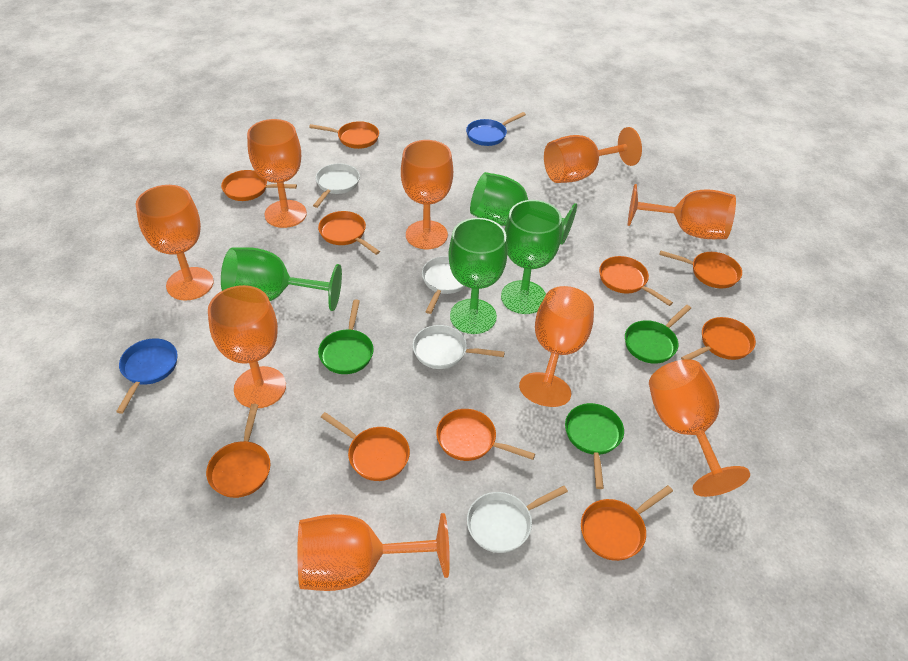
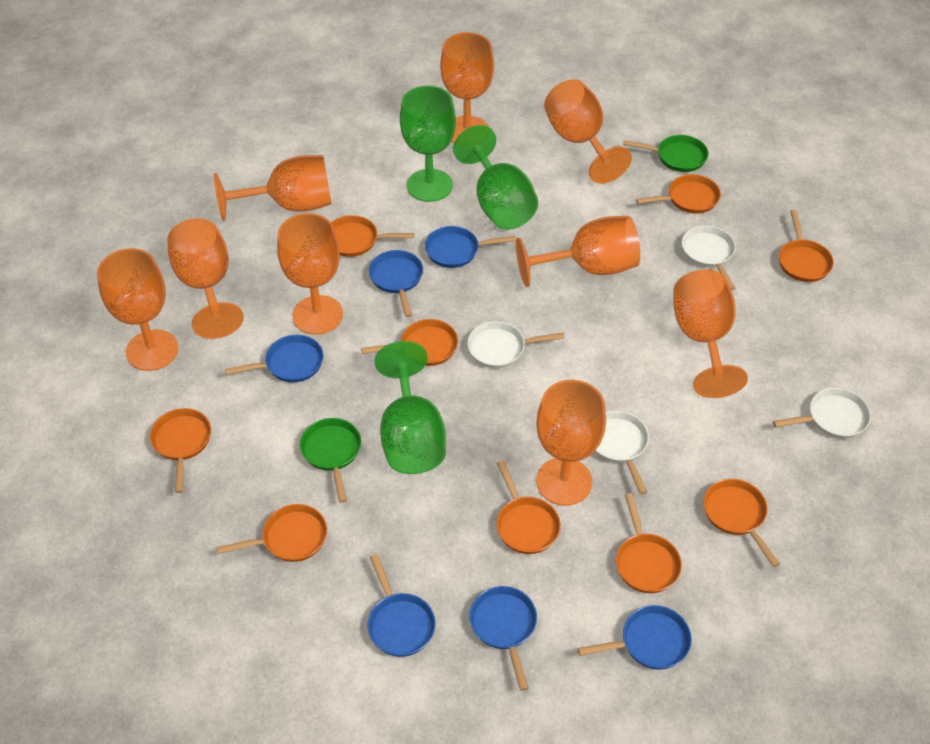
blue pan: 2 -> 6
green goblet: 4 -> 3
green pan: 3 -> 2
orange pan: 10 -> 9

